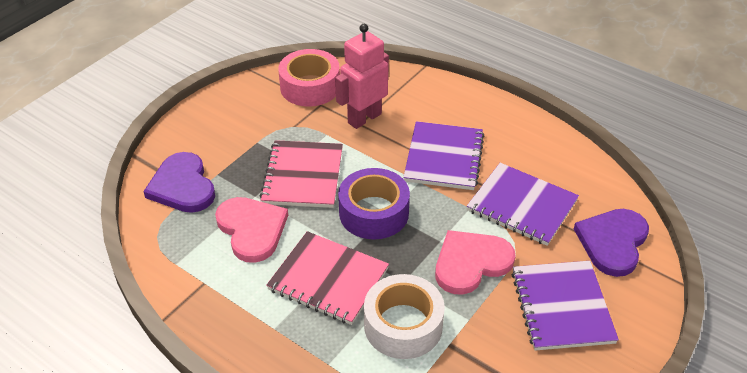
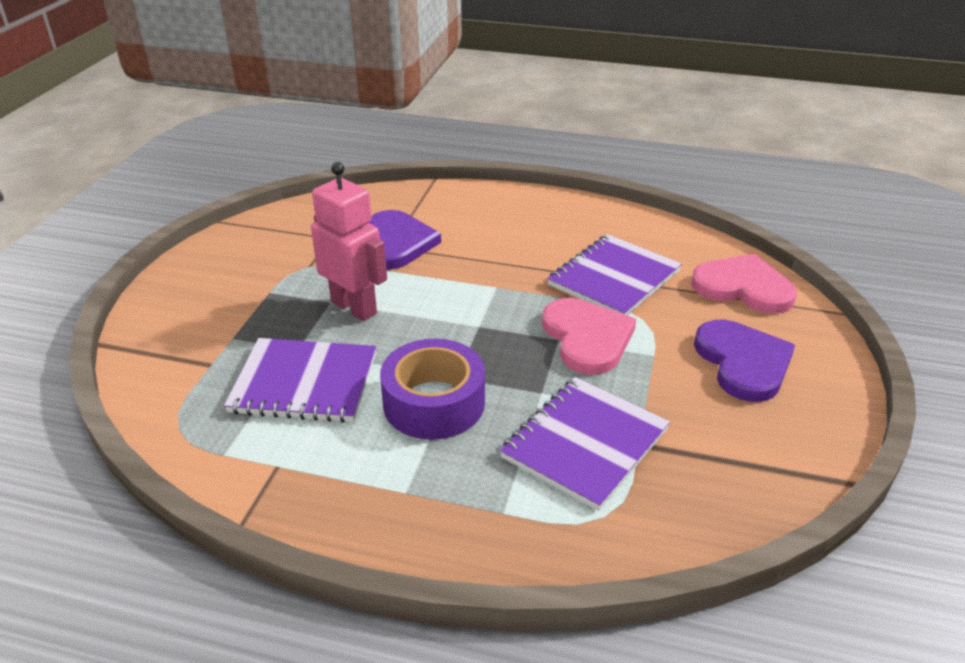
pink notebook: 2 -> 0
pink tape: 1 -> 0
white tape: 1 -> 0

